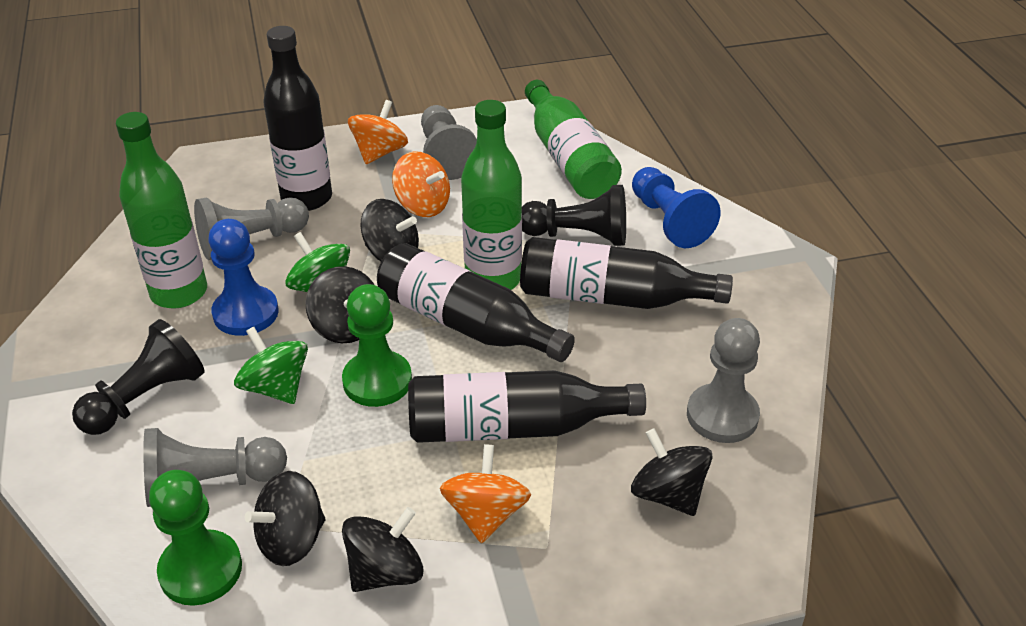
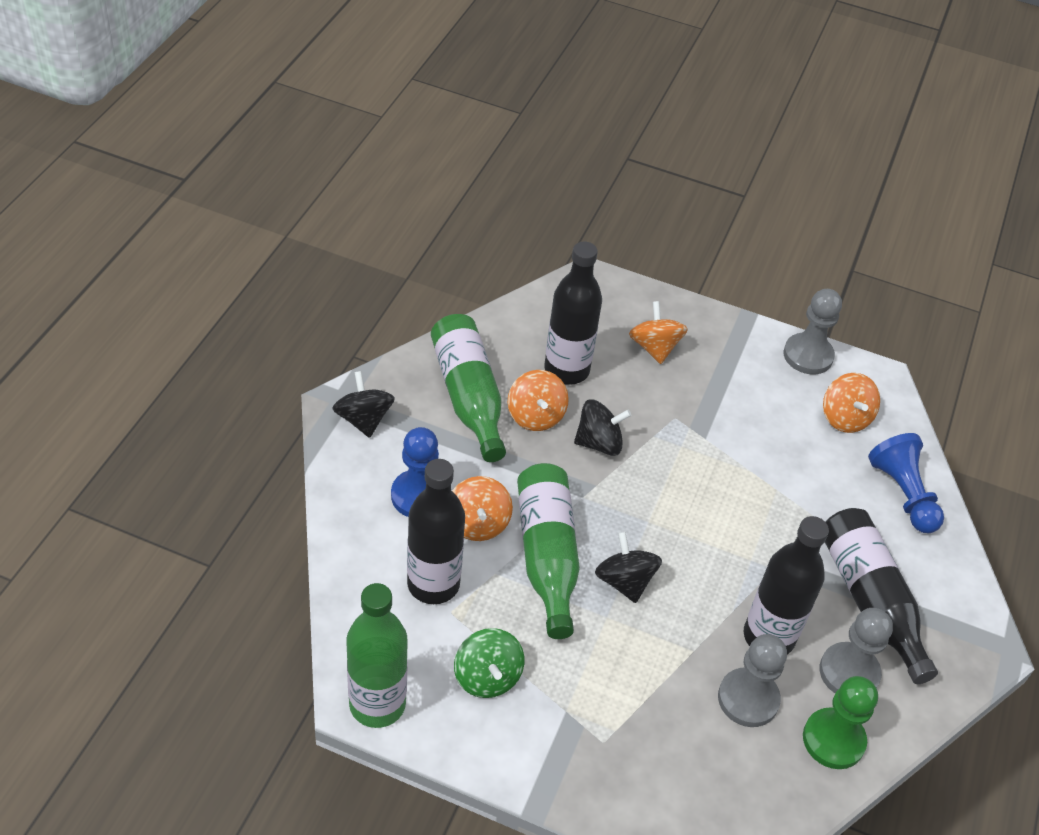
black pawn: 2 -> 0
black spinning top: 5 -> 3
green pawn: 2 -> 1
green spinning top: 2 -> 1
grey pawn: 4 -> 3
orange spinning top: 3 -> 4

